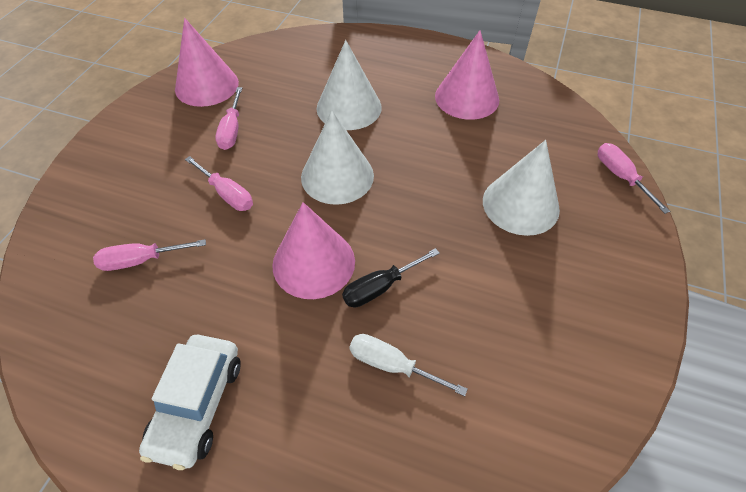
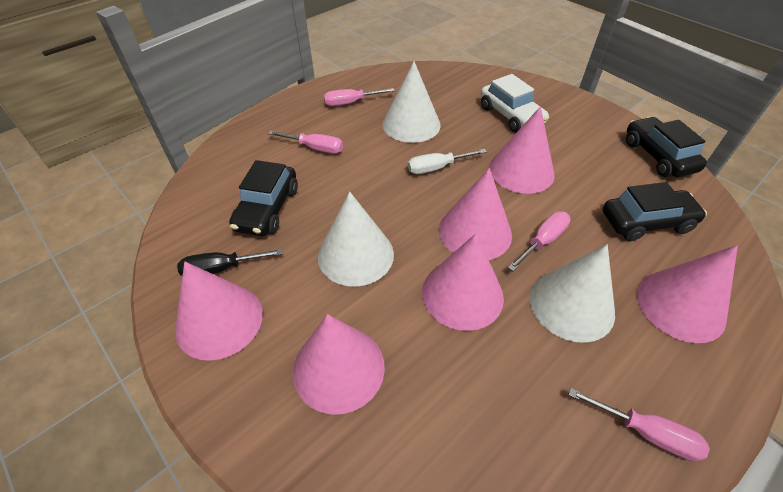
black car: 0 -> 3
pink cone: 3 -> 6

